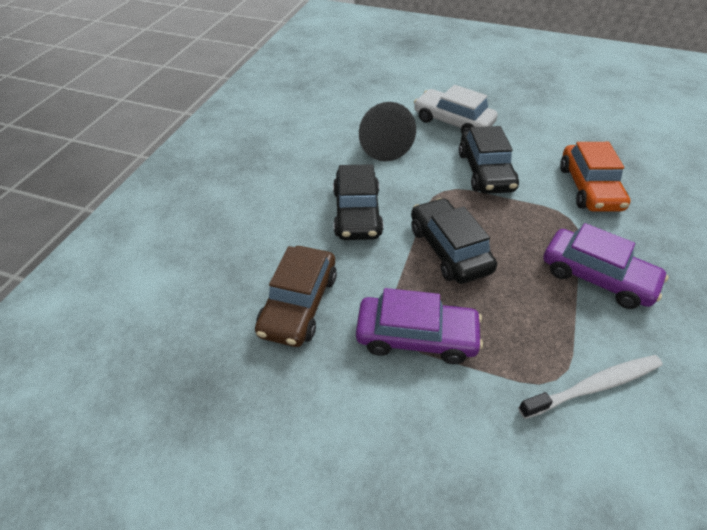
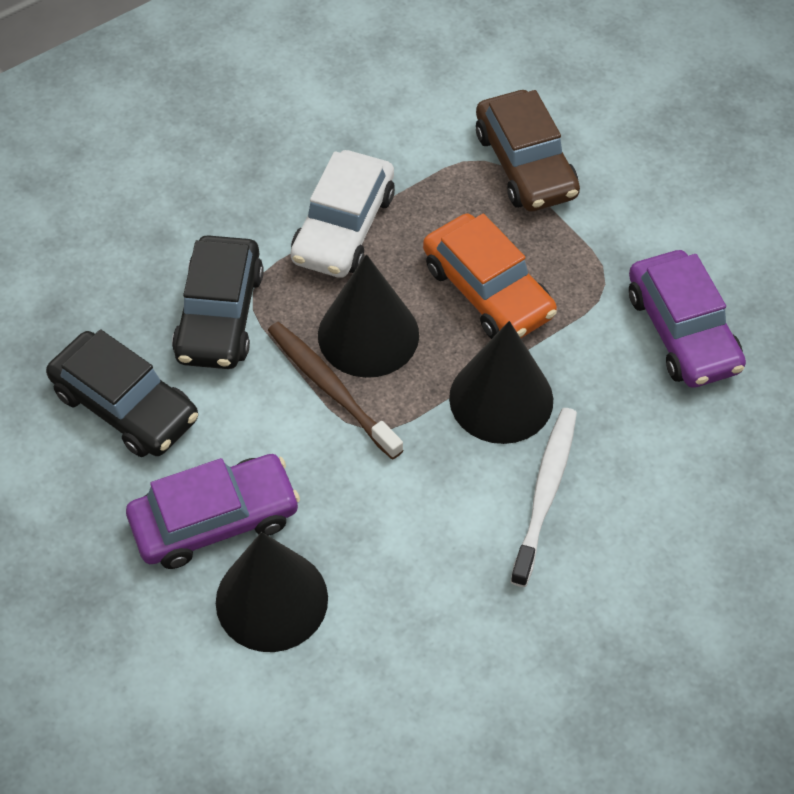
black car: 3 -> 2
black cone: 1 -> 3
brown toothbrush: 0 -> 1

